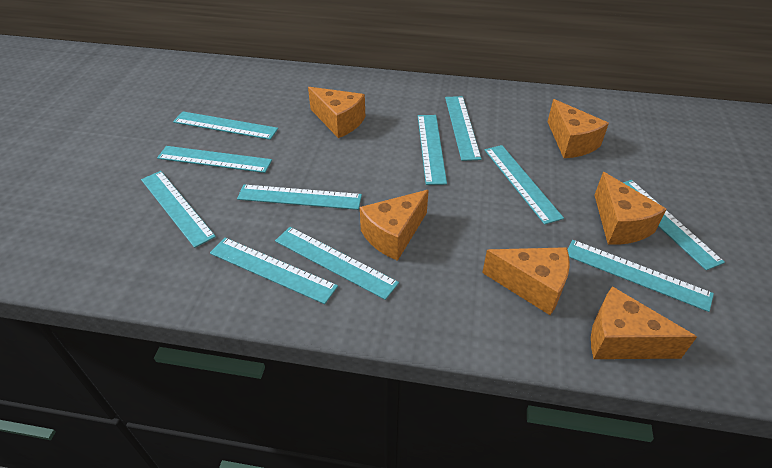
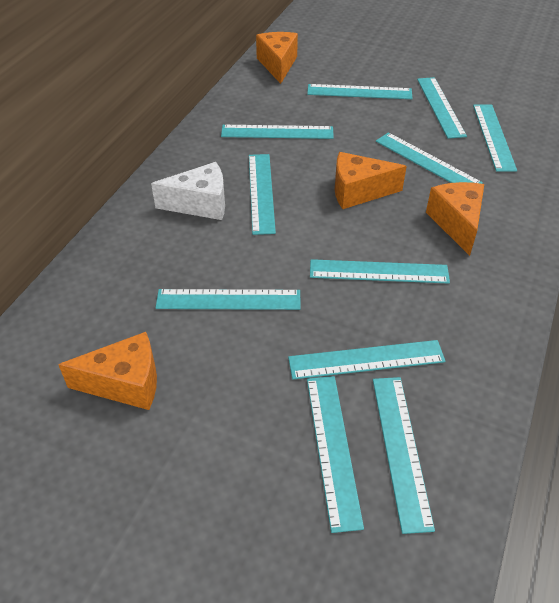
orange cheese: 6 -> 4
white cheese: 0 -> 1

